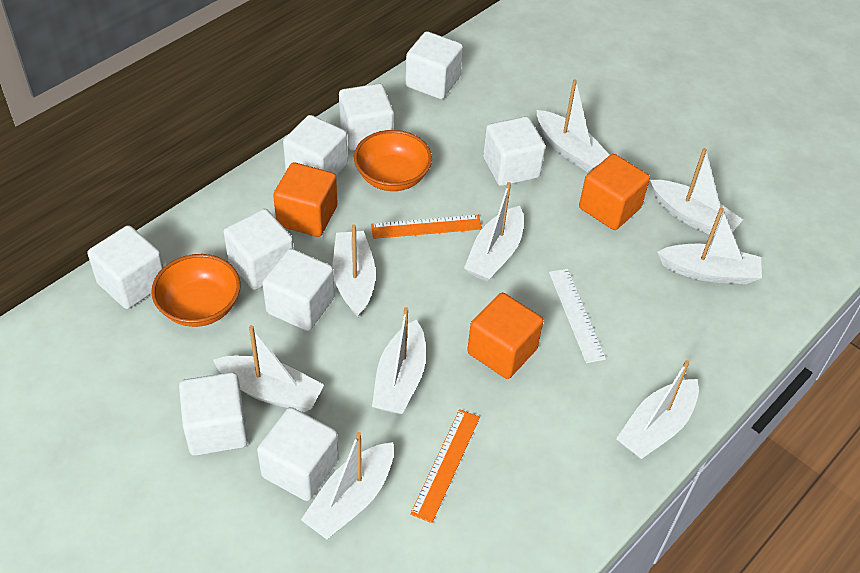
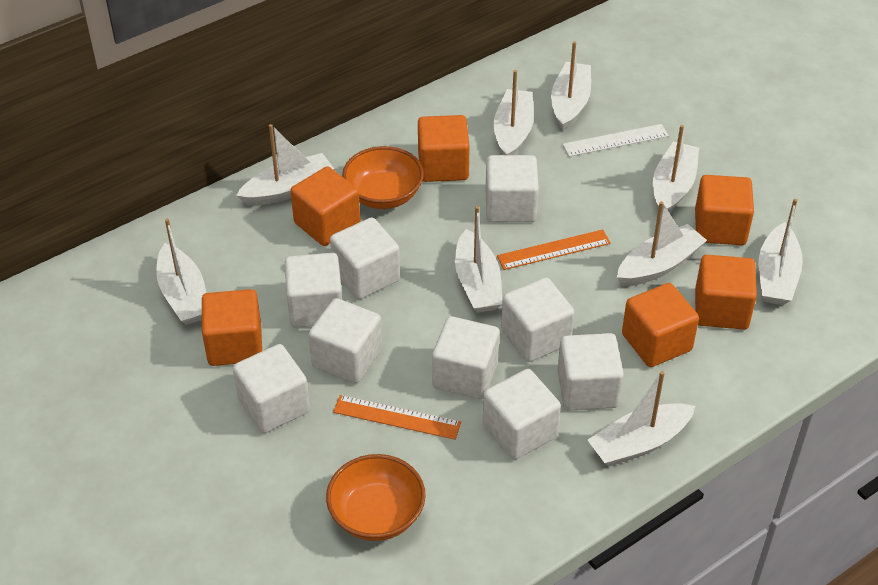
orange cube: 3 -> 6

